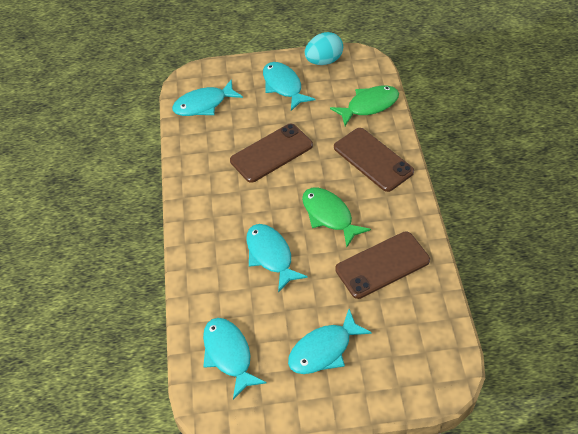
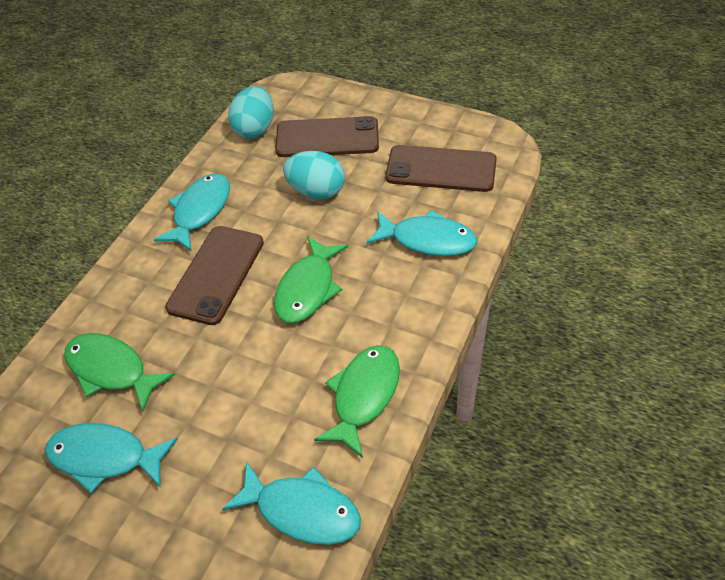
green fish: 2 -> 3
turquoise egg: 1 -> 2
turquoise fish: 5 -> 4

